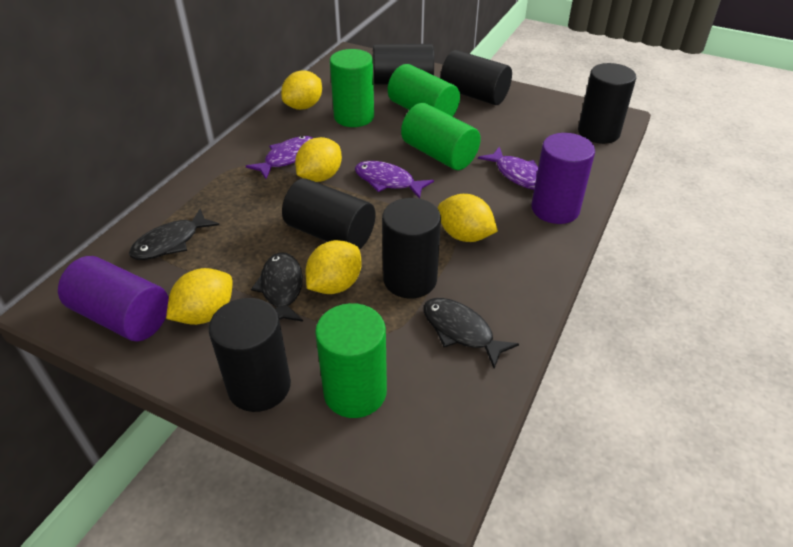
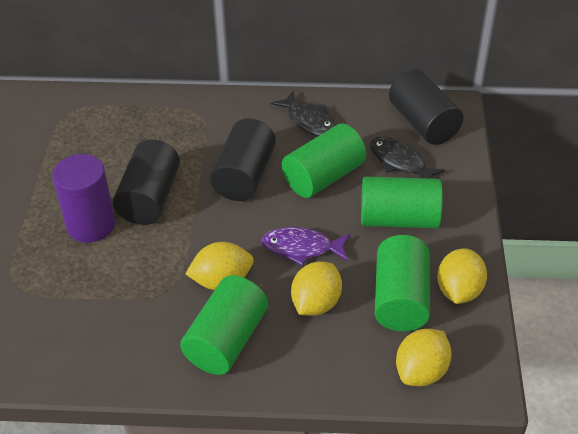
black cylinder: 6 -> 3
black fish: 3 -> 2
purple cylinder: 2 -> 1
purple fish: 3 -> 1
yellow lemon: 5 -> 4

